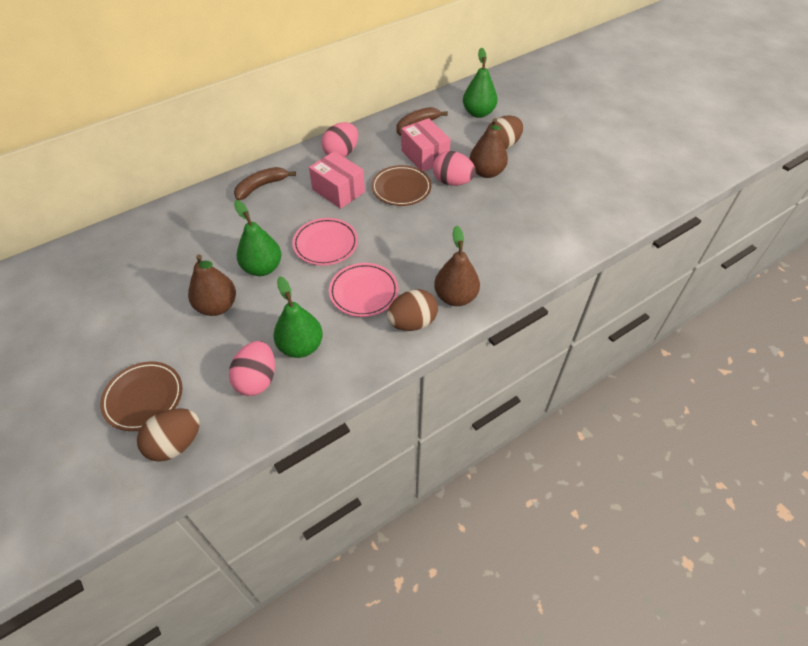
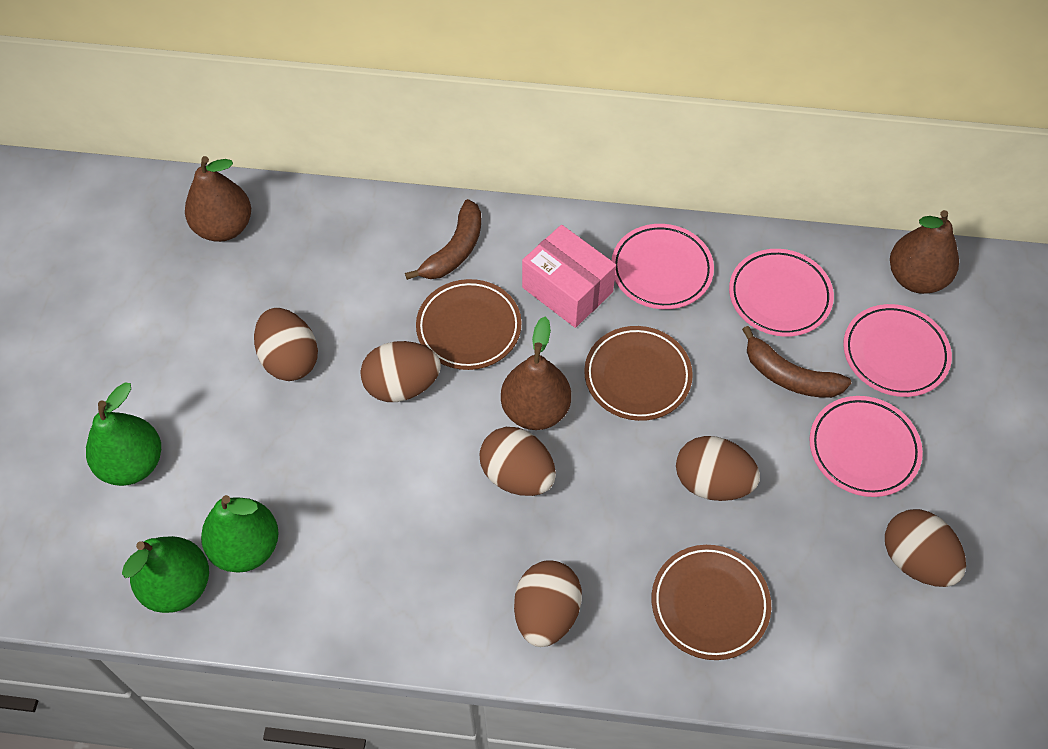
brown egg: 3 -> 6
brown plate: 2 -> 3
pink box: 2 -> 1
pink egg: 3 -> 0
pink plate: 2 -> 4

